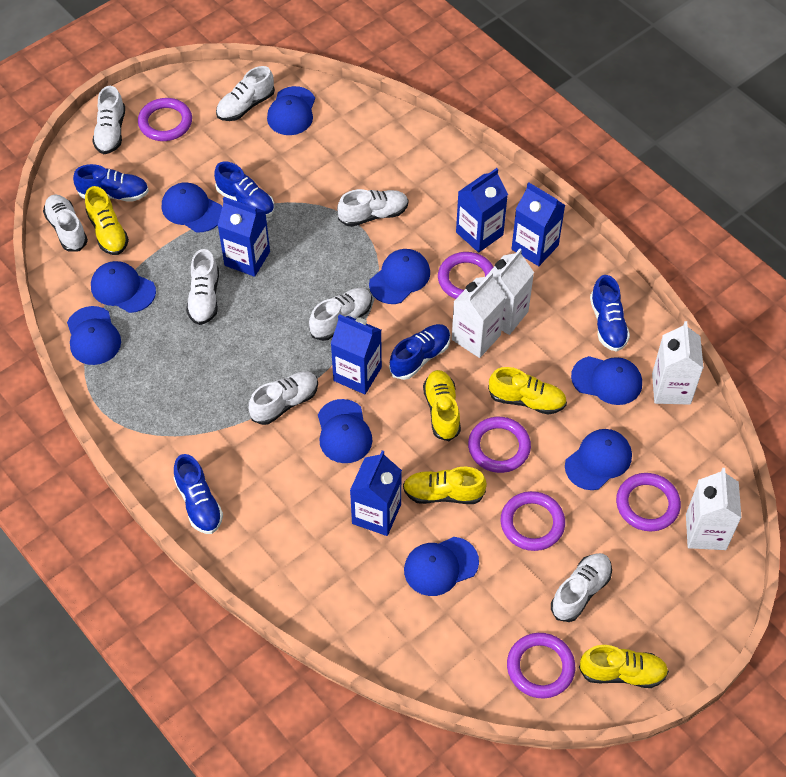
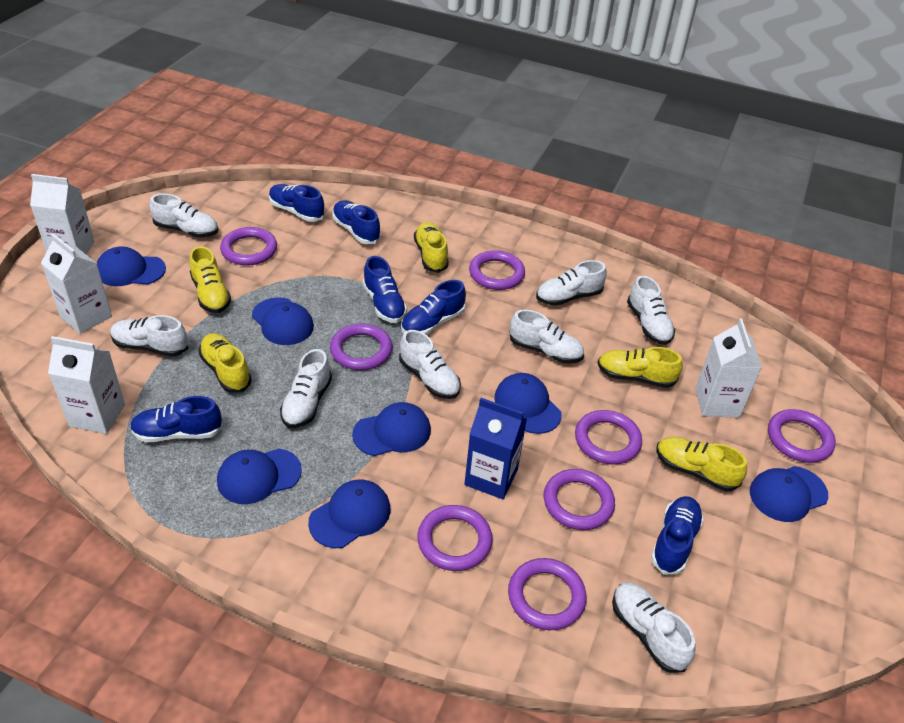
blue cap: 9 -> 7
blue carton: 5 -> 1
blue shoe: 5 -> 6
purple ring: 6 -> 8

